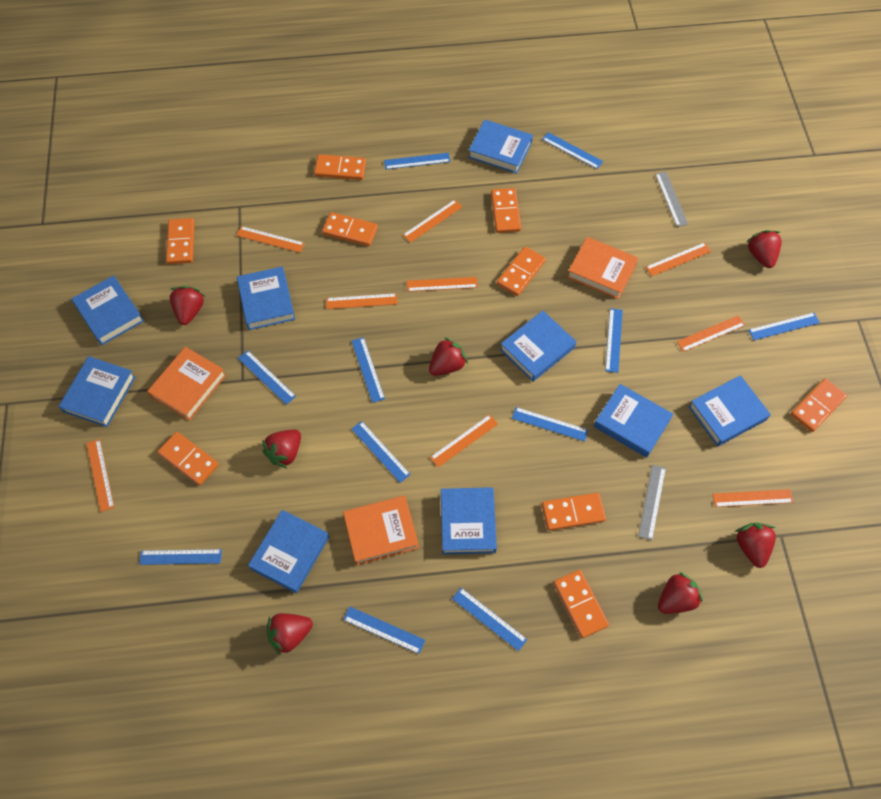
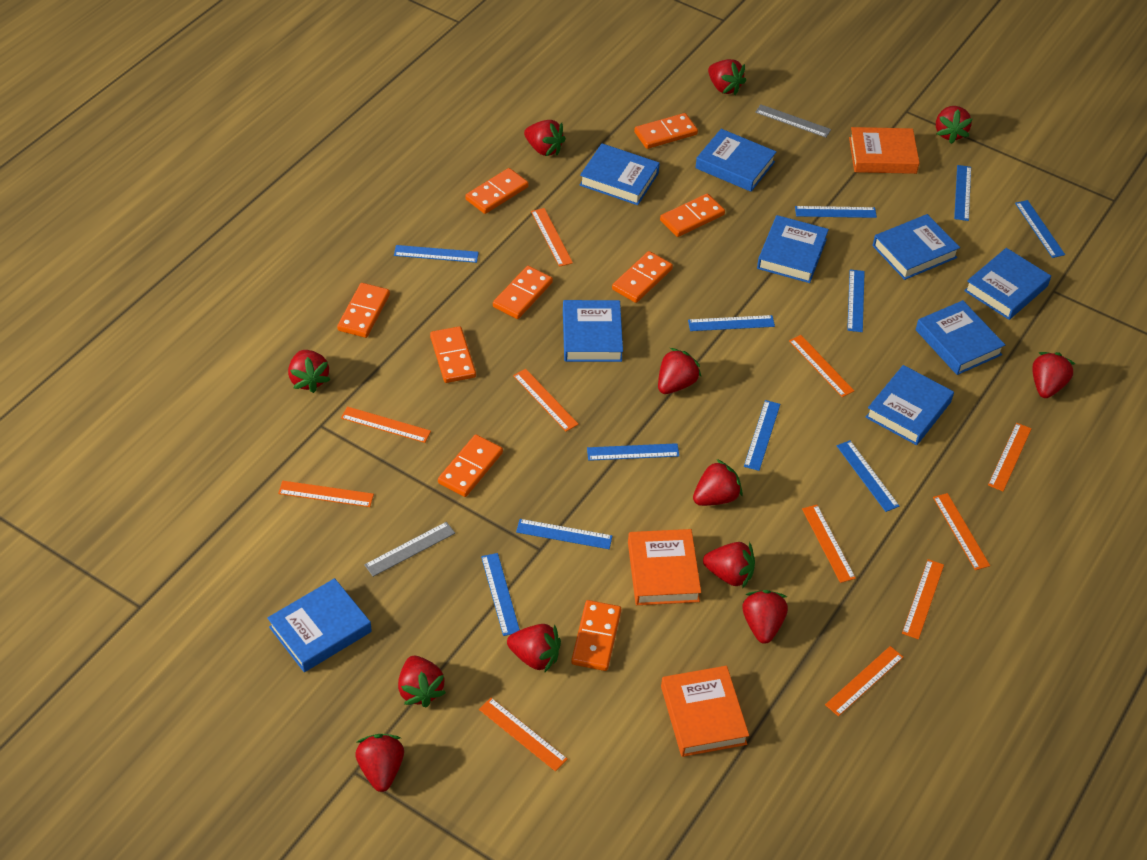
orange ruler: 9 -> 11
red strawberry: 7 -> 12

